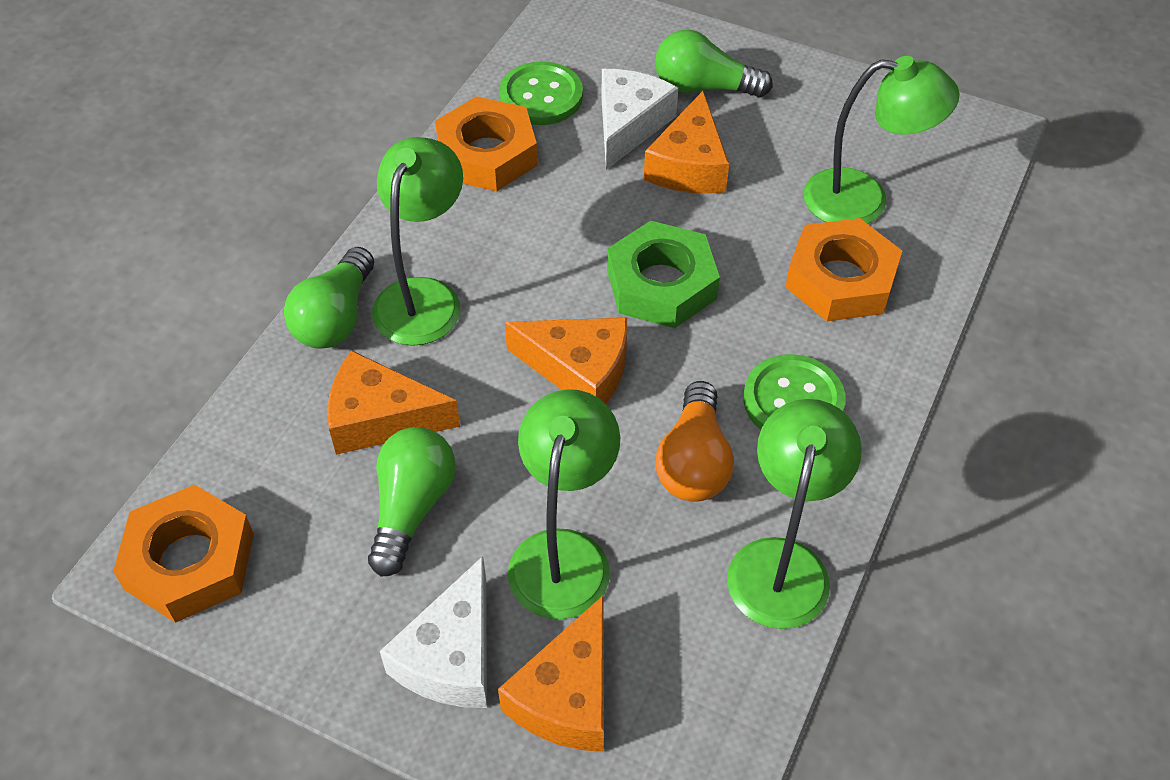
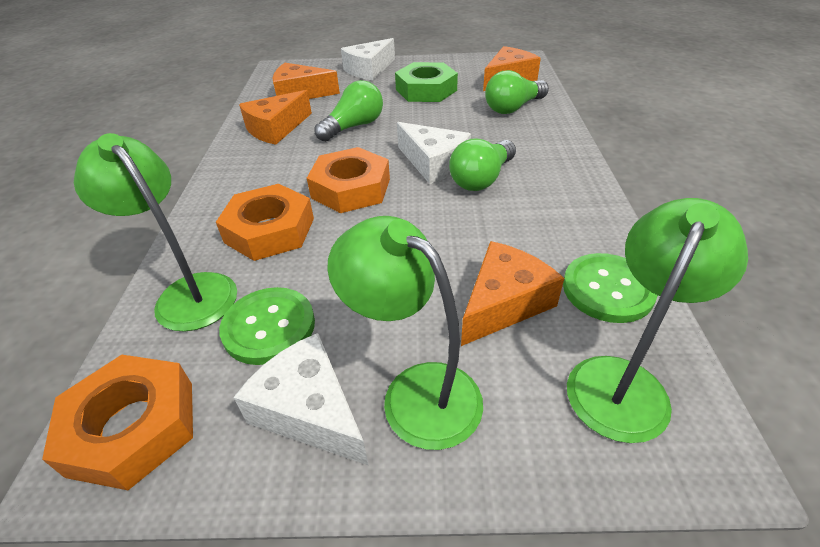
green lamp: 4 -> 3
orange light bulb: 1 -> 0
white cheese: 2 -> 3

